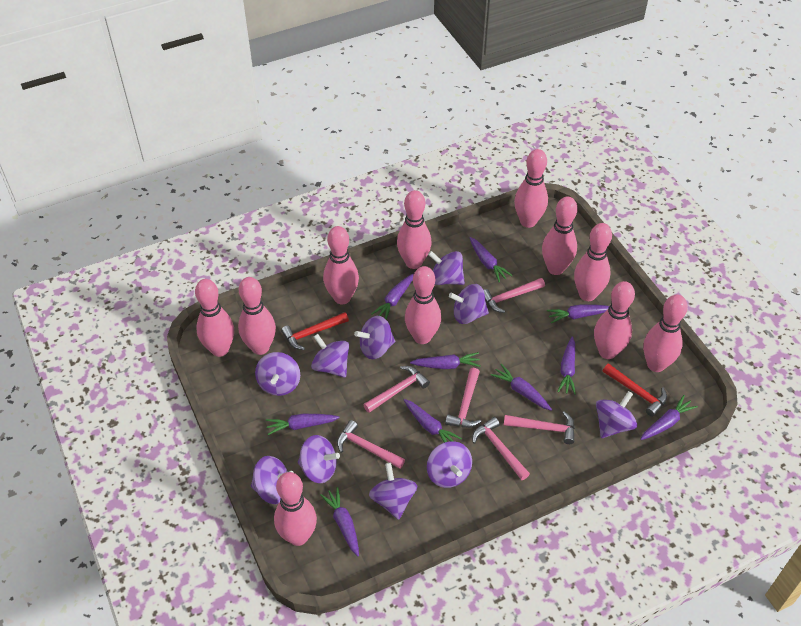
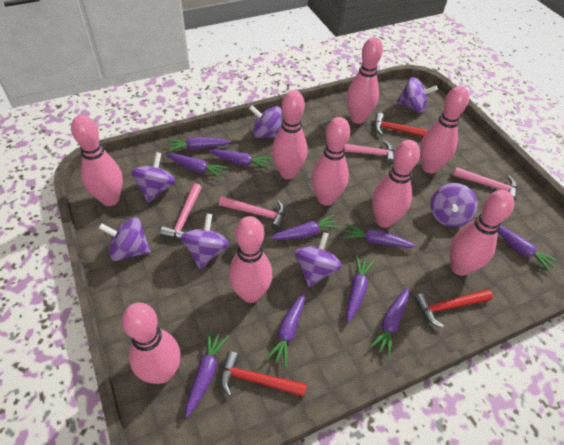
pink bowling pin: 11 -> 9
pink hammer: 6 -> 4
purple spinning top: 10 -> 7
red hammer: 2 -> 3

